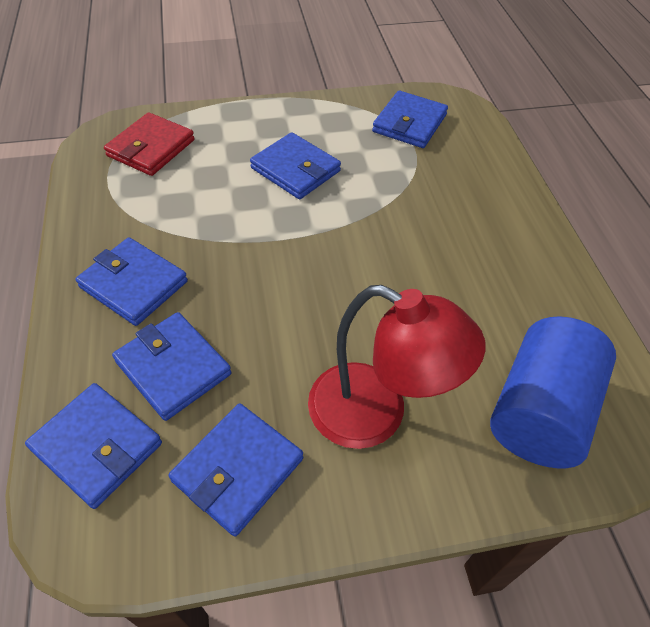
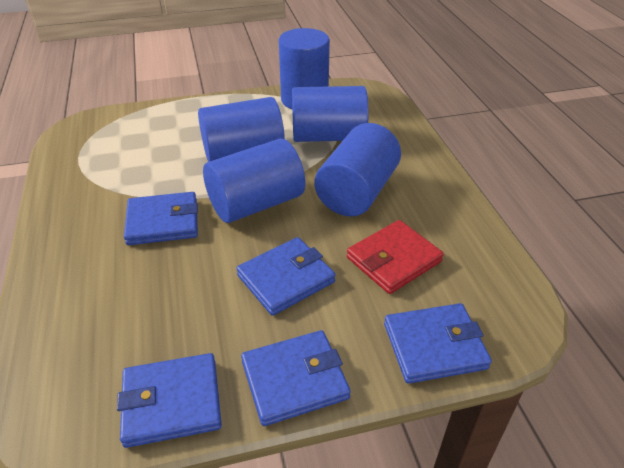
blue cylinder: 1 -> 5
blue wallet: 6 -> 5
red lamp: 1 -> 0

